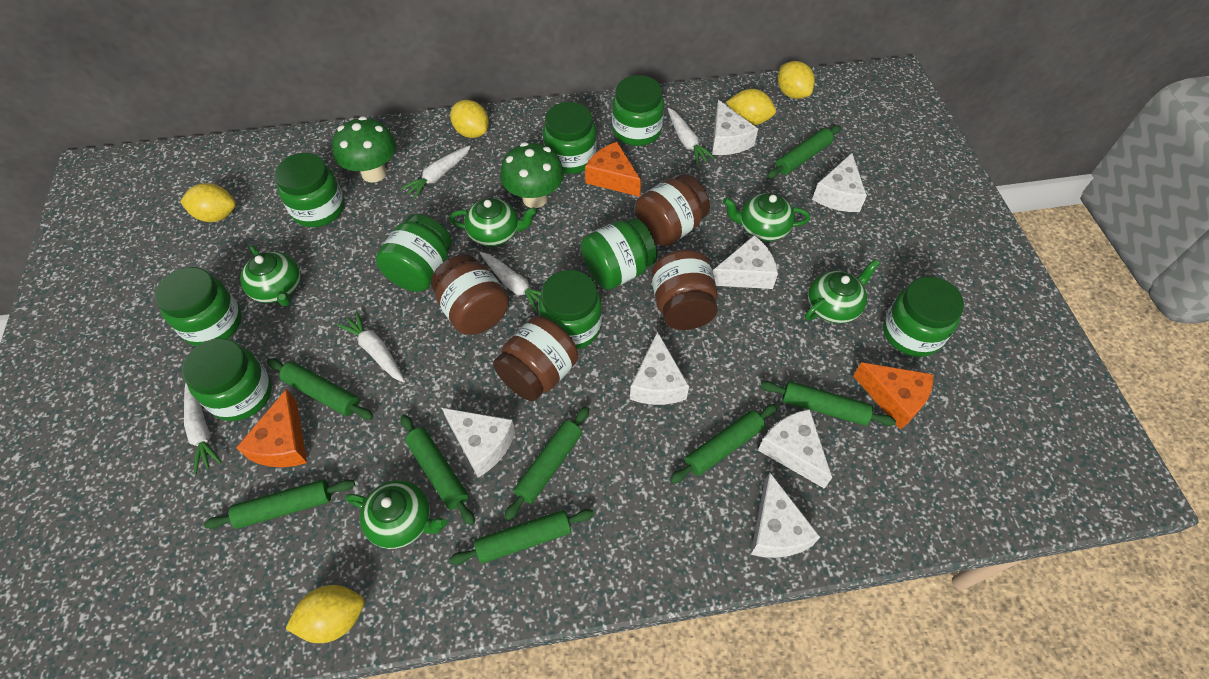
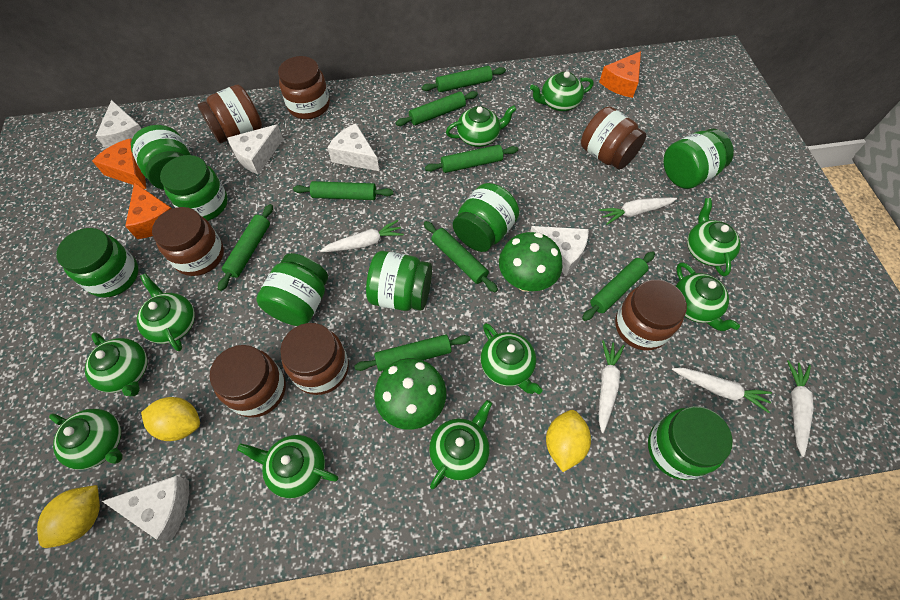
brown jar: 4 -> 7
green jar: 9 -> 8
green teapot: 5 -> 10
white cheese: 7 -> 5
yellow lemon: 5 -> 3

